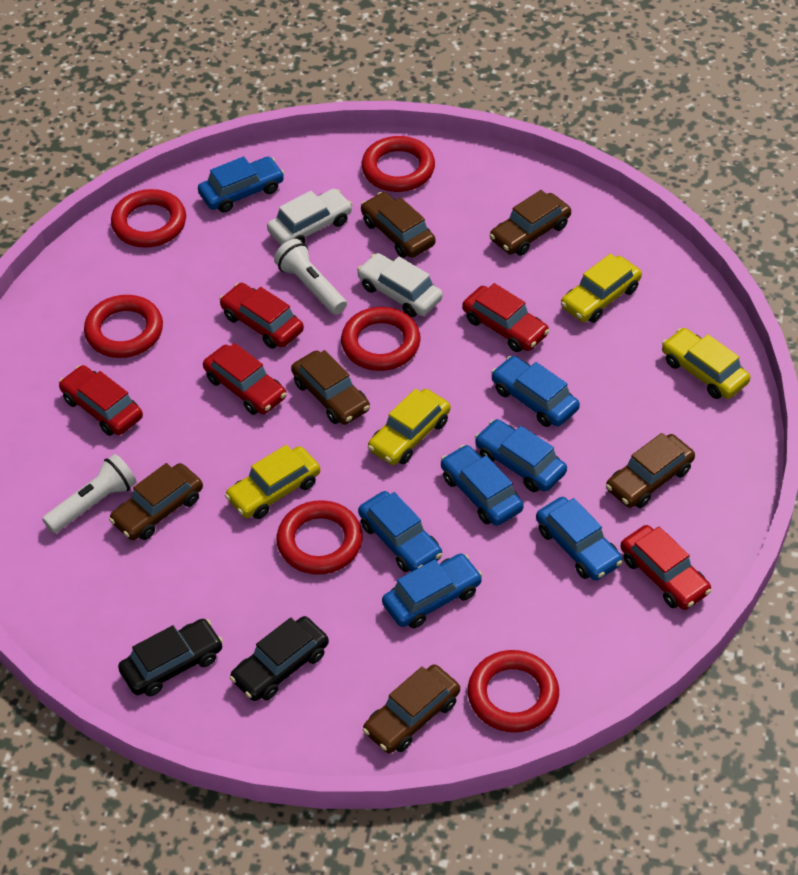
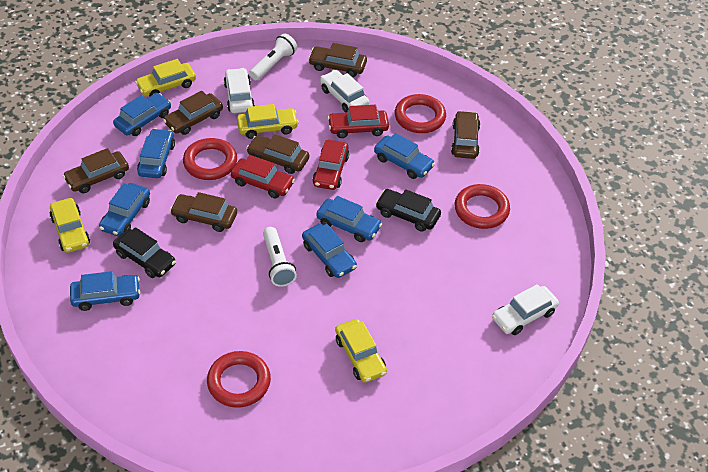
red car: 5 -> 3
red ring: 6 -> 4
white car: 2 -> 3

